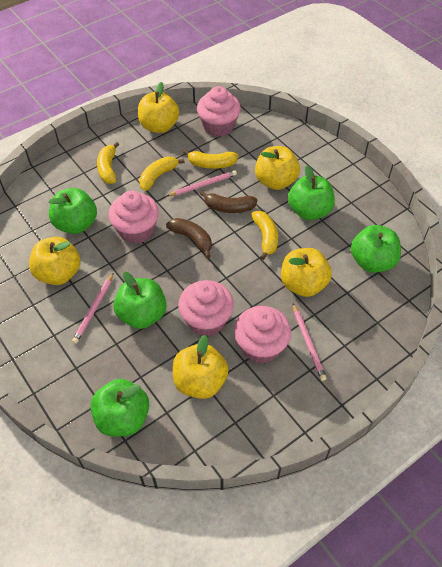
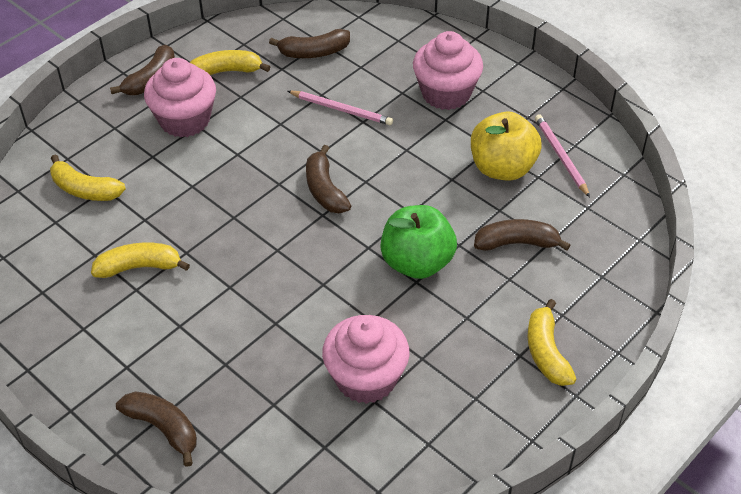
brown banana: 2 -> 5
green apple: 5 -> 1
pink cupcake: 4 -> 3
pink pencil: 3 -> 2
yellow apple: 5 -> 1

